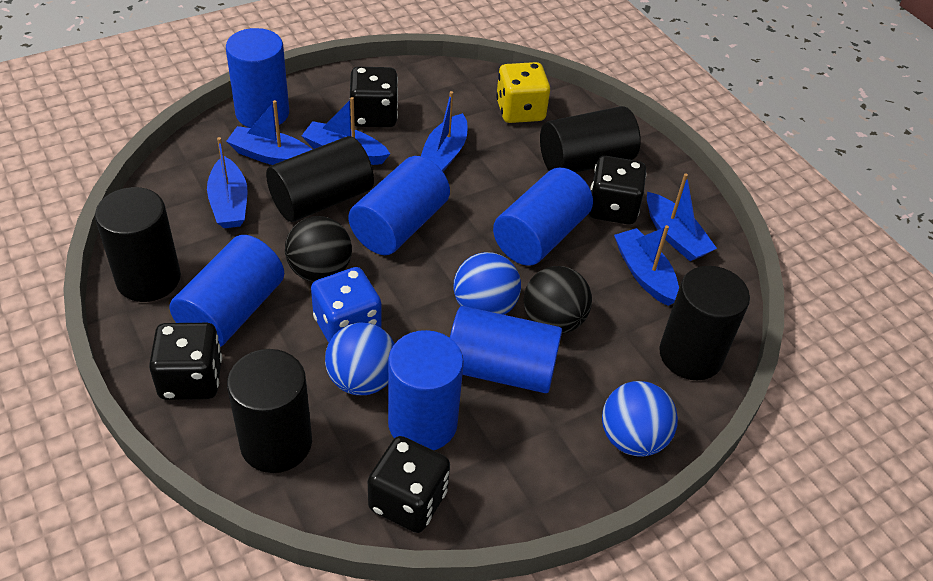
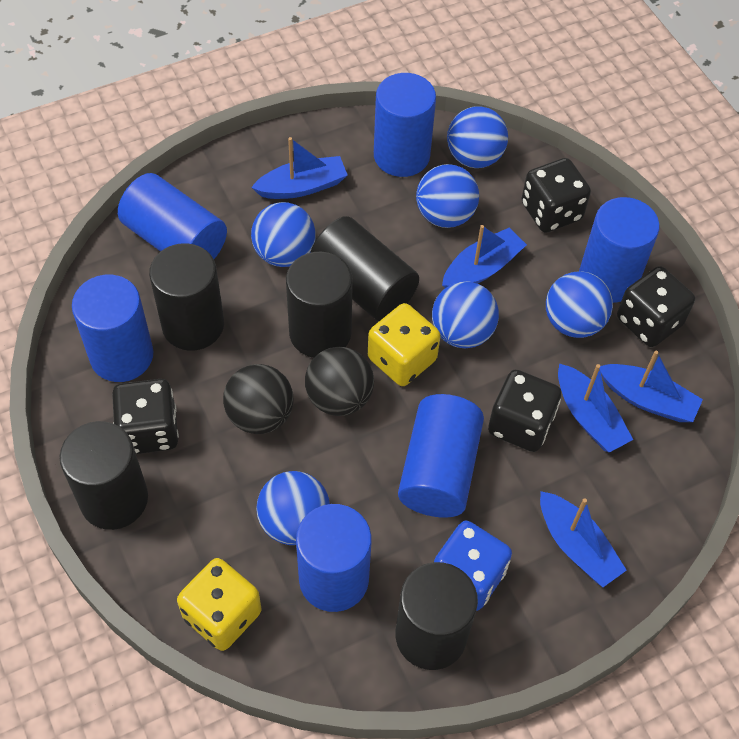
blue ball: 3 -> 6
blue boat: 6 -> 5
yellow dice: 1 -> 2

